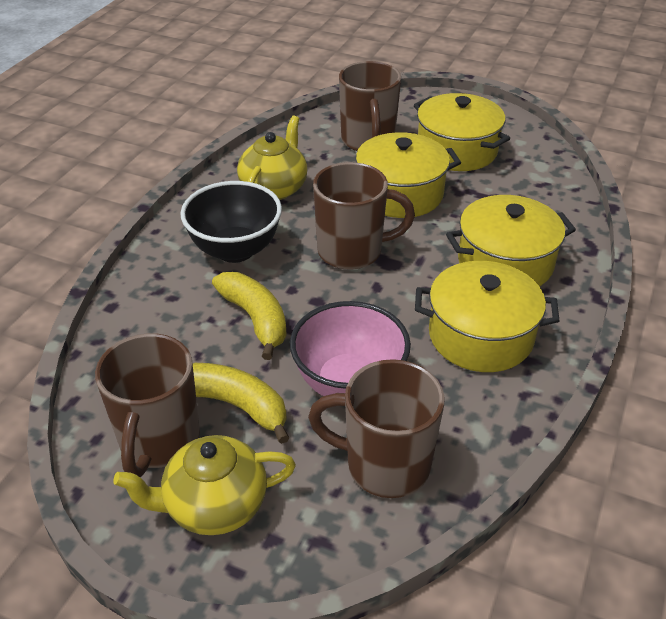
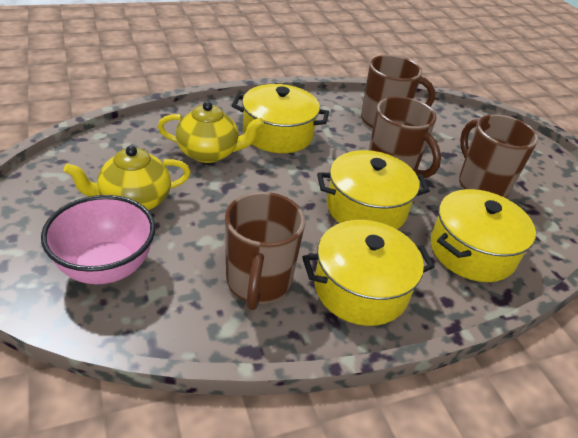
black bowl: 1 -> 0
yellow banana: 2 -> 0

